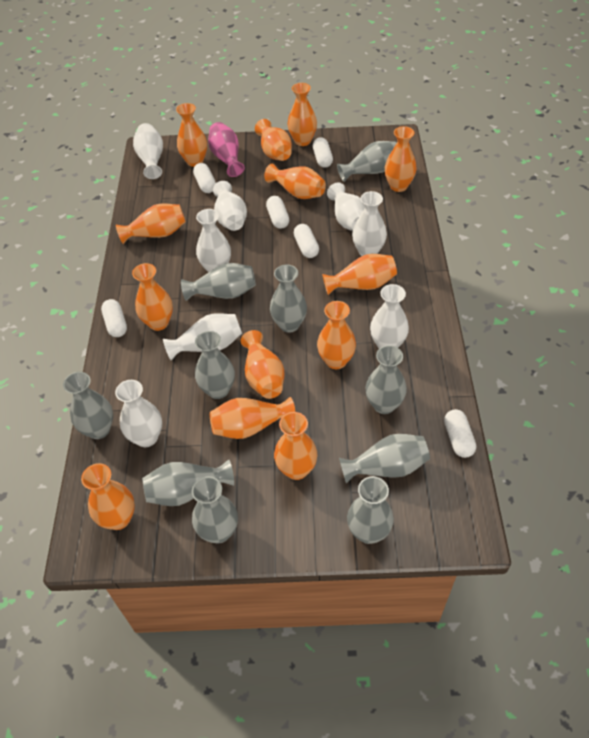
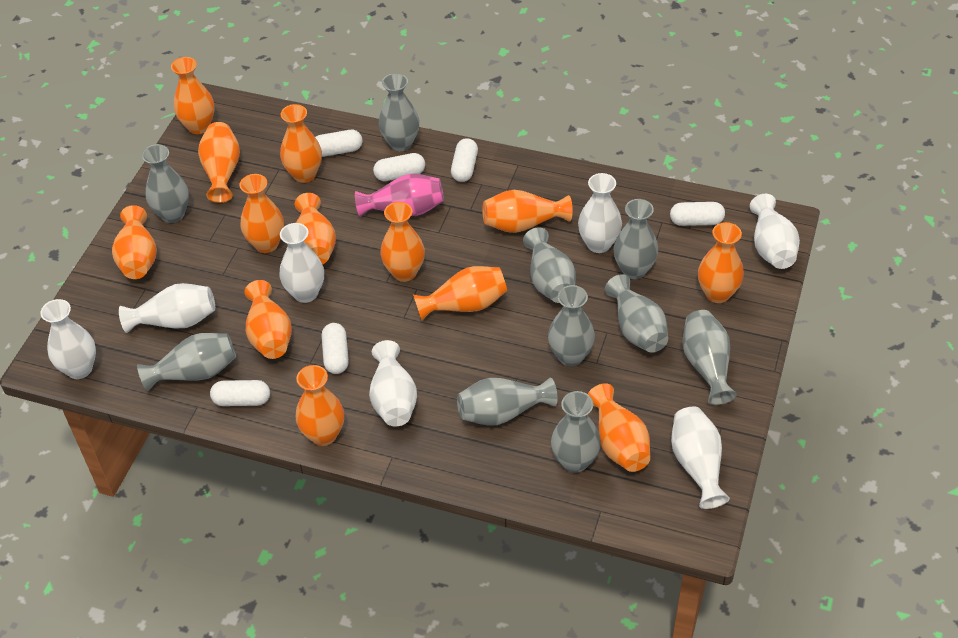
white vase: 8 -> 7

